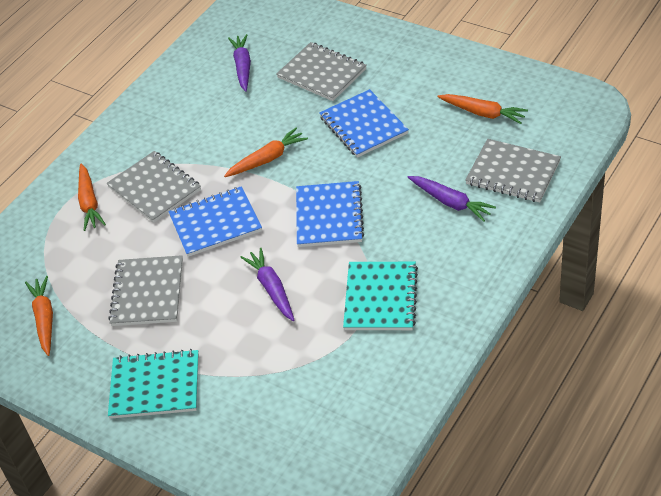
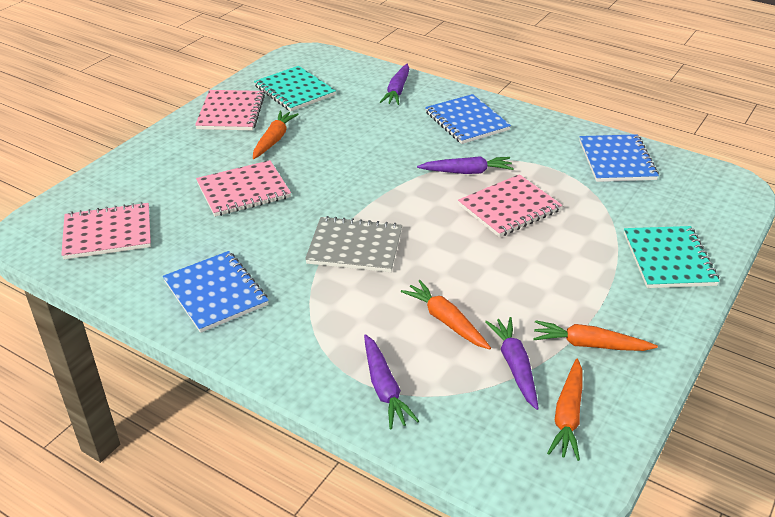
grey notebook: 4 -> 1
pink notebook: 0 -> 4
purple carrot: 3 -> 4

